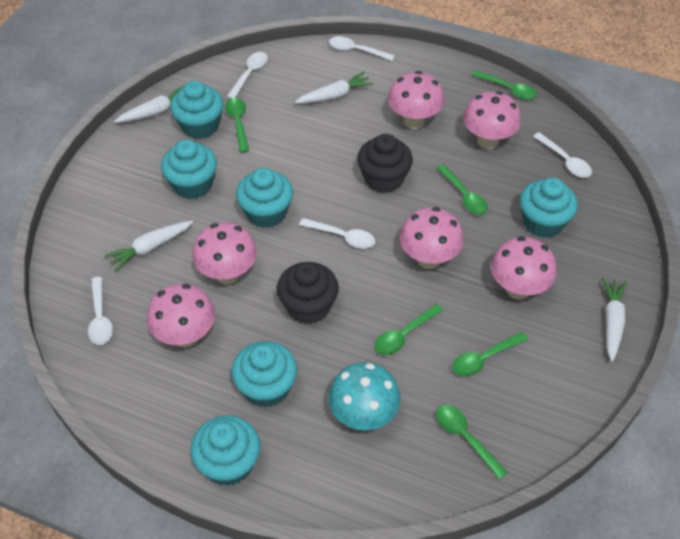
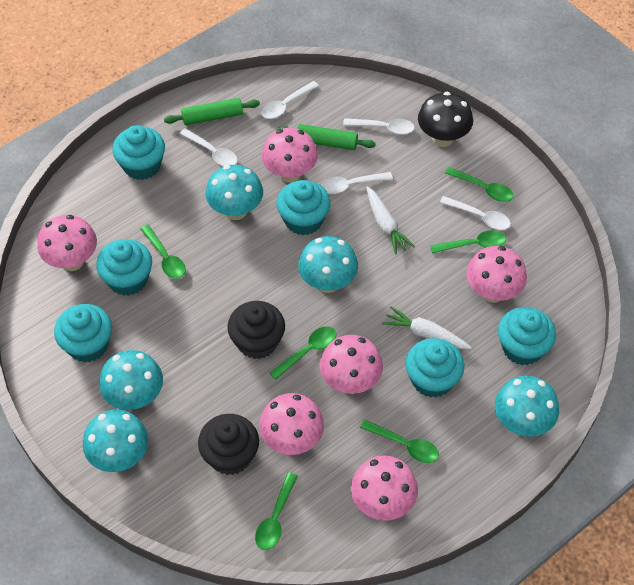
black mushroom: 0 -> 1
green rolling pin: 0 -> 2
turquoise mushroom: 1 -> 5
white carrot: 4 -> 2

